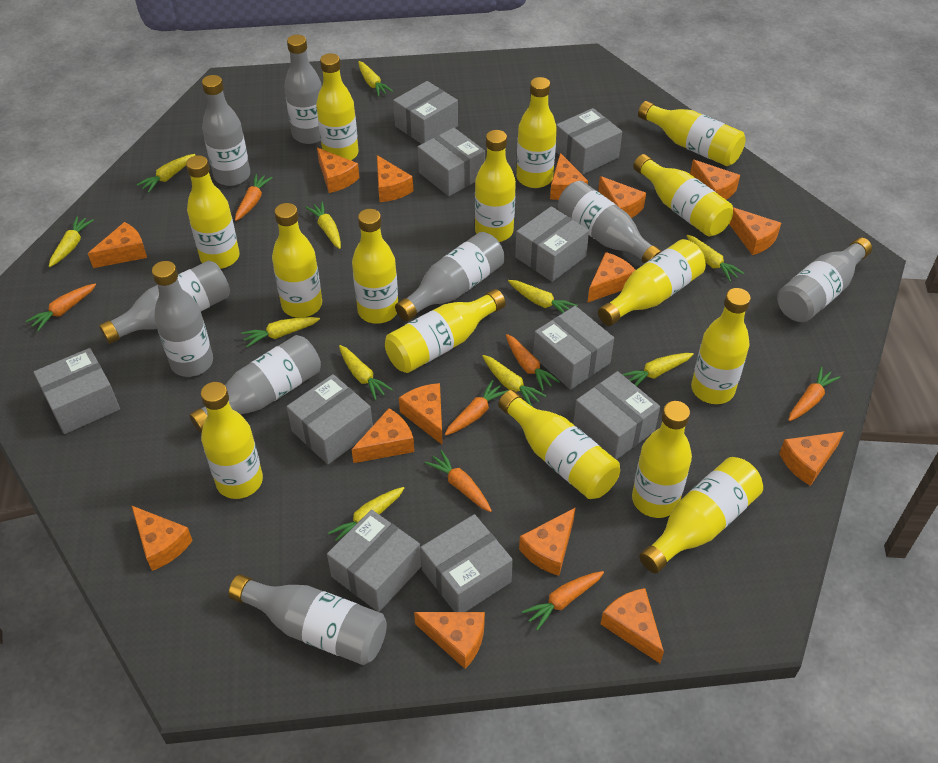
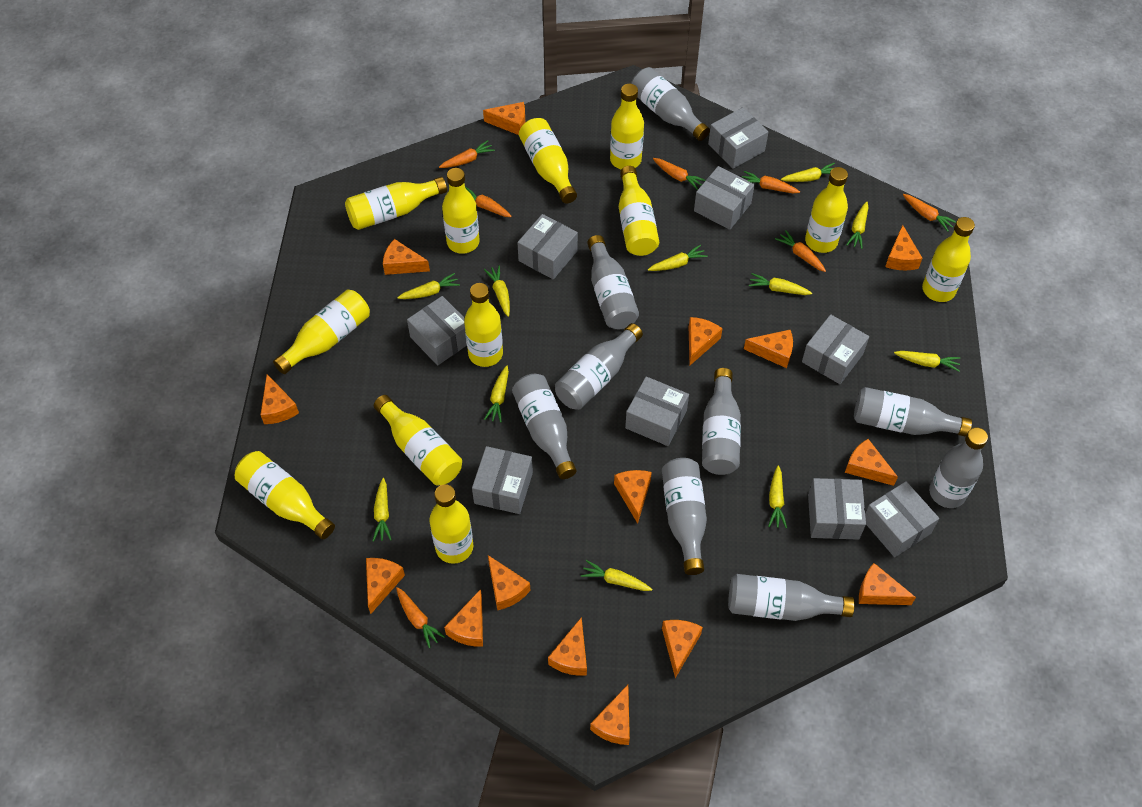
grey box: 10 -> 9
yellow bottle: 15 -> 12

